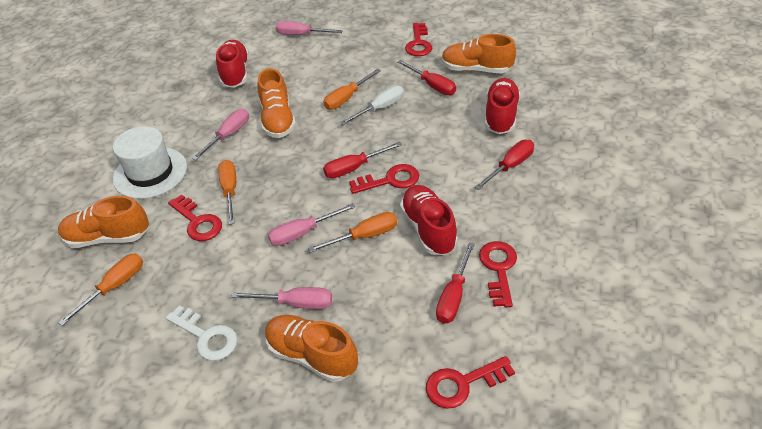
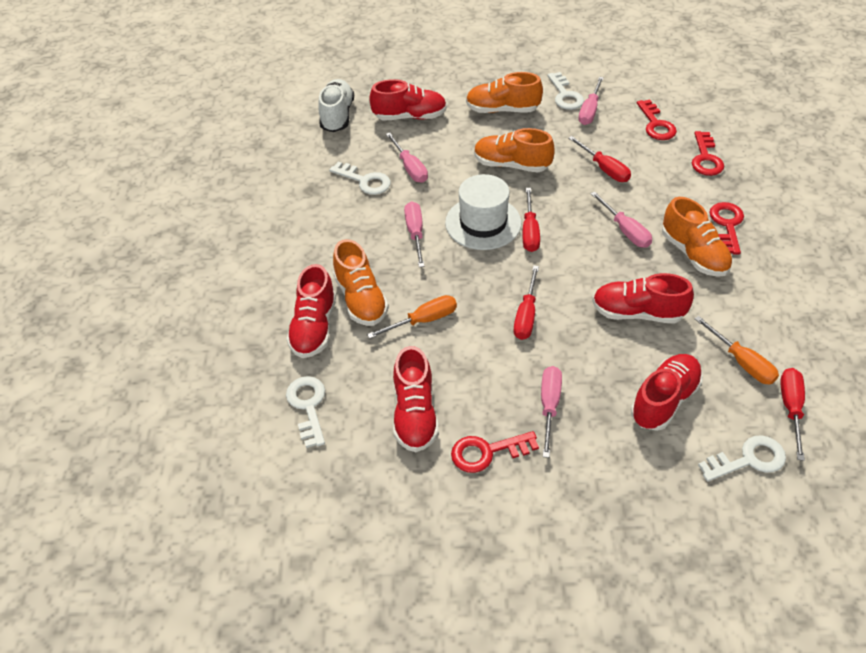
orange screwdriver: 4 -> 2
pink screwdriver: 4 -> 5
red key: 5 -> 4
red shoe: 3 -> 5
white key: 1 -> 4
white screwdriver: 1 -> 0
white shoe: 0 -> 1

